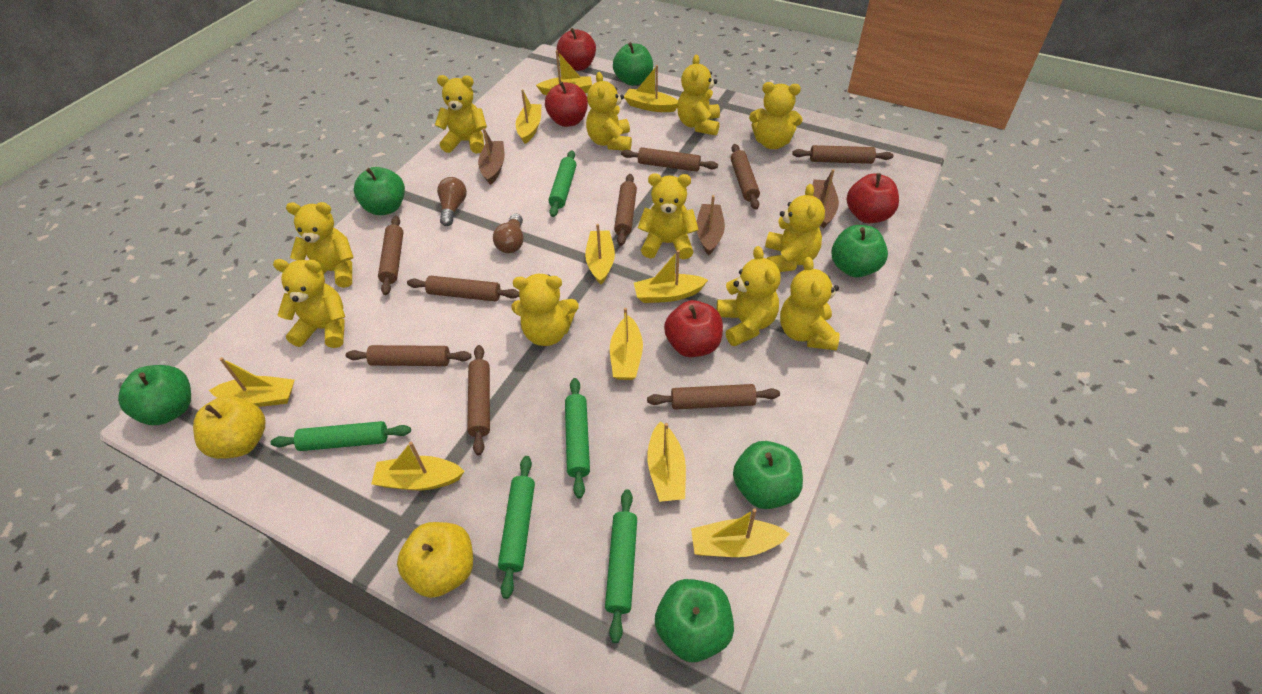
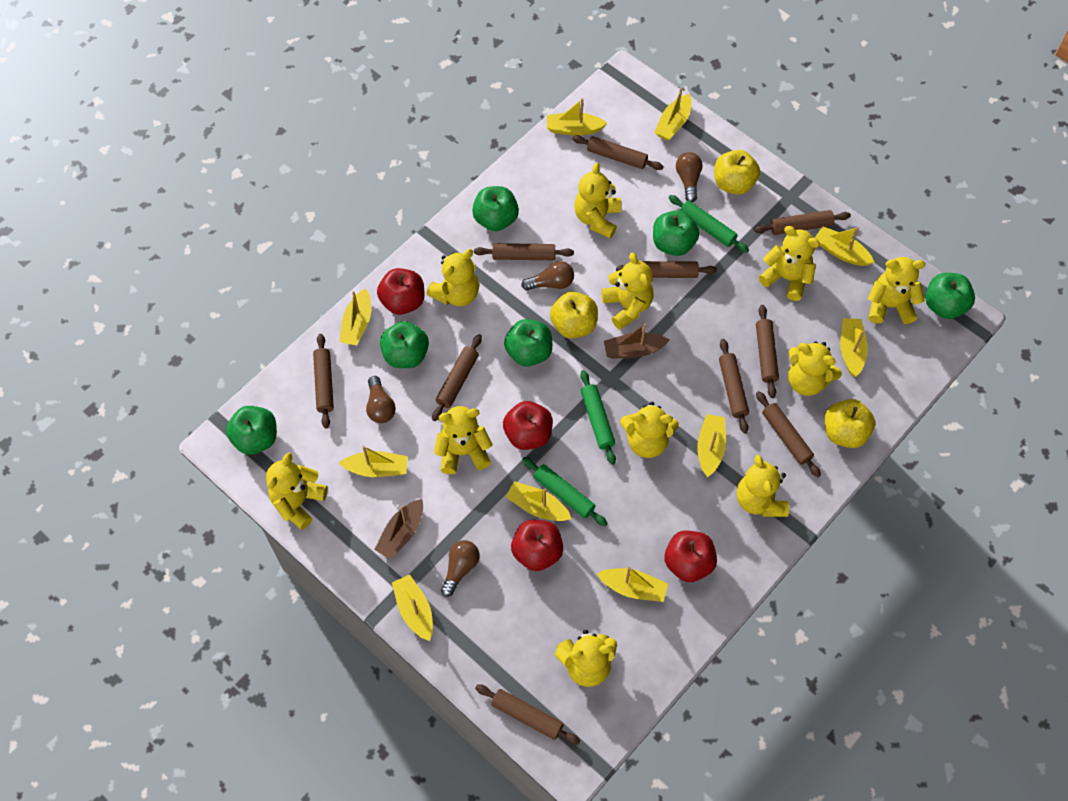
brown boat: 3 -> 2
brown light bulb: 2 -> 4
brown rolling pin: 9 -> 10
green rolling pin: 5 -> 3
yellow apple: 2 -> 3

